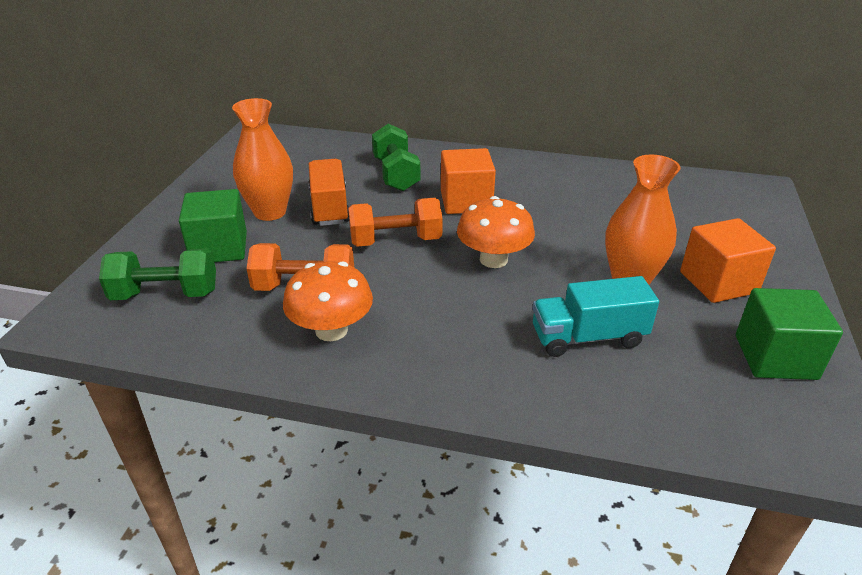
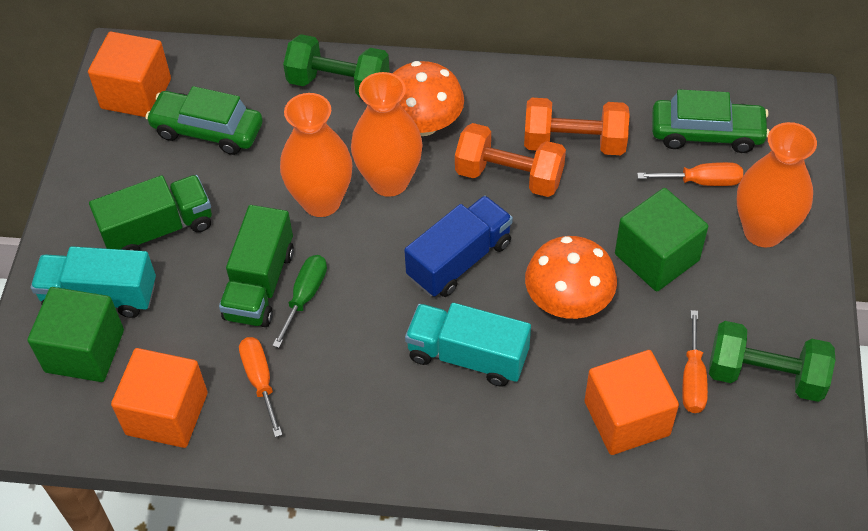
blue truck: 0 -> 1
green car: 0 -> 2
green screwdriver: 0 -> 1
green truck: 0 -> 2
orange cube: 2 -> 3
orange screwdriver: 0 -> 3
orange truck: 1 -> 0
orange vase: 2 -> 3
turquoise truck: 1 -> 2

